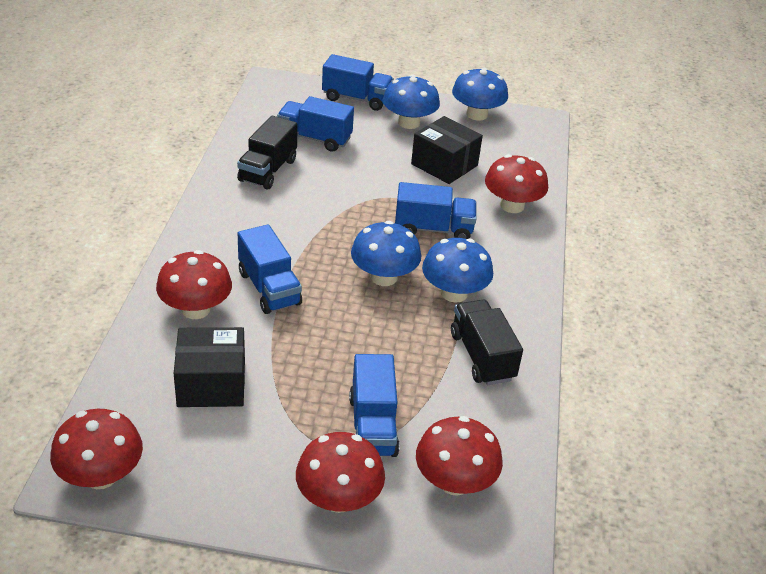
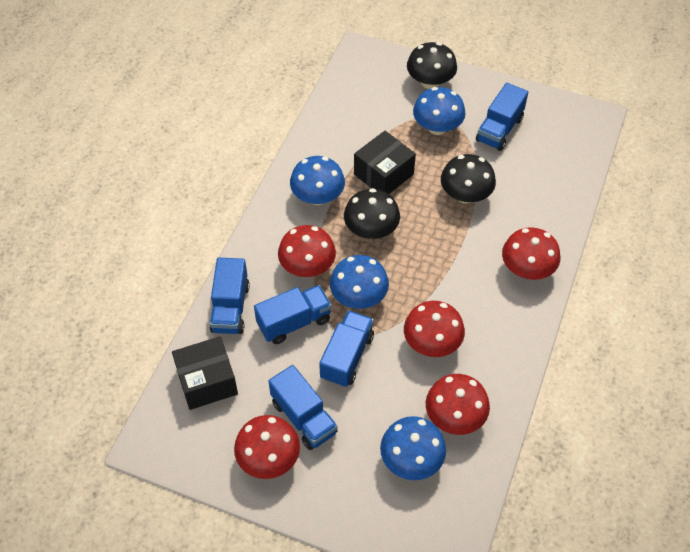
black mushroom: 0 -> 3
black truck: 2 -> 0

